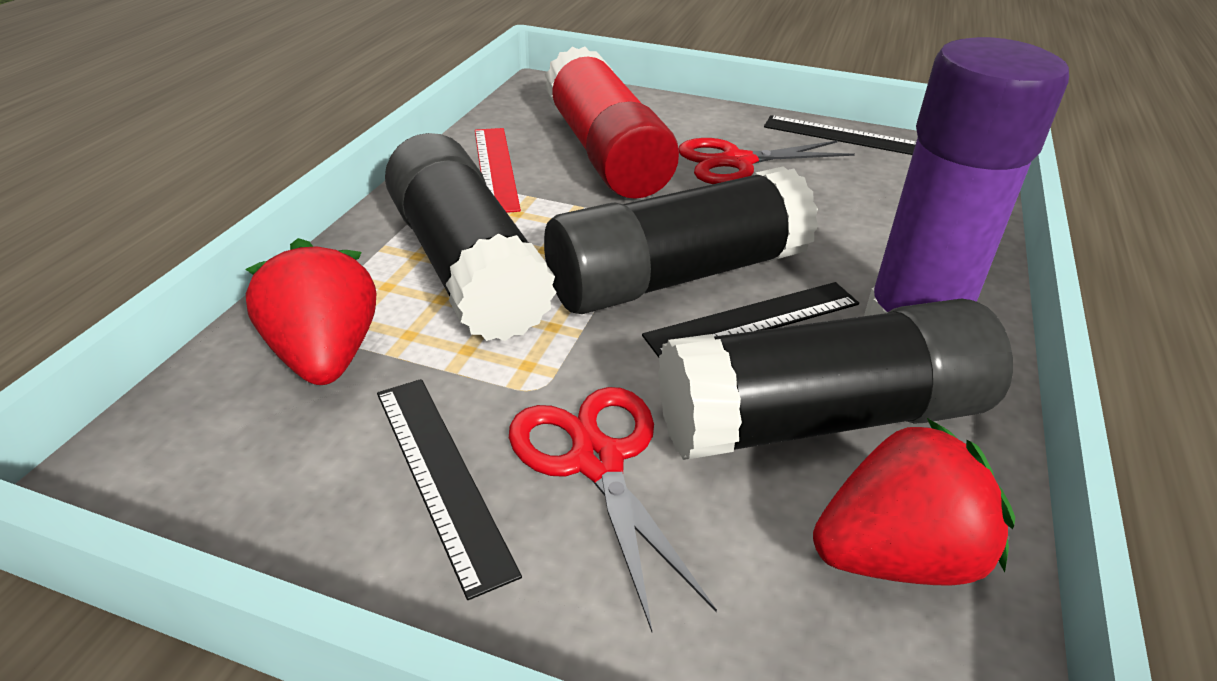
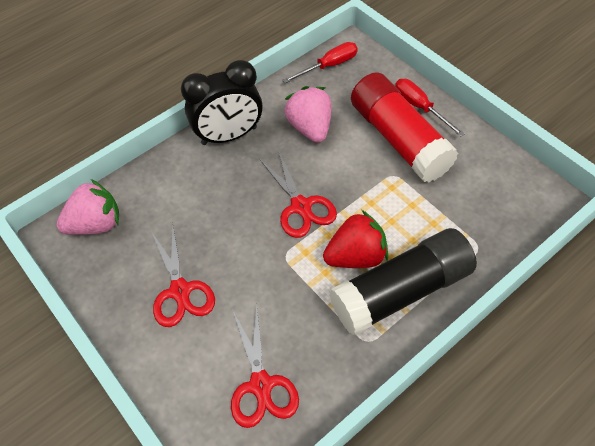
black clock: 0 -> 1
black glue stick: 3 -> 1
black ruler: 3 -> 0
pink strawberry: 0 -> 2
purple glue stick: 1 -> 0
red ruler: 1 -> 0
red scissors: 2 -> 3
red screwdriver: 0 -> 2
red strawberry: 2 -> 1

